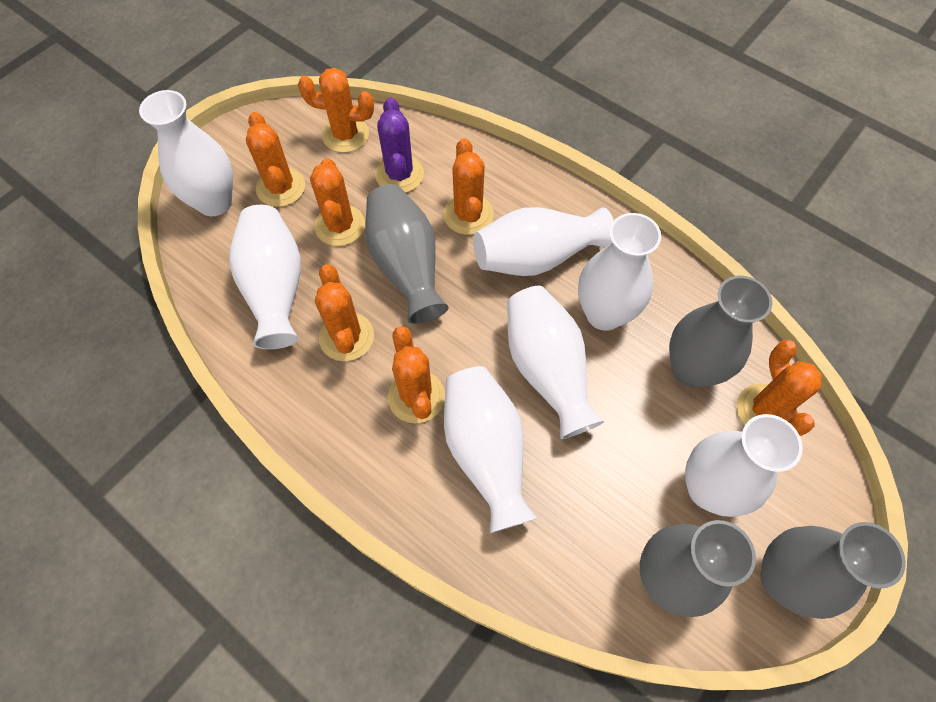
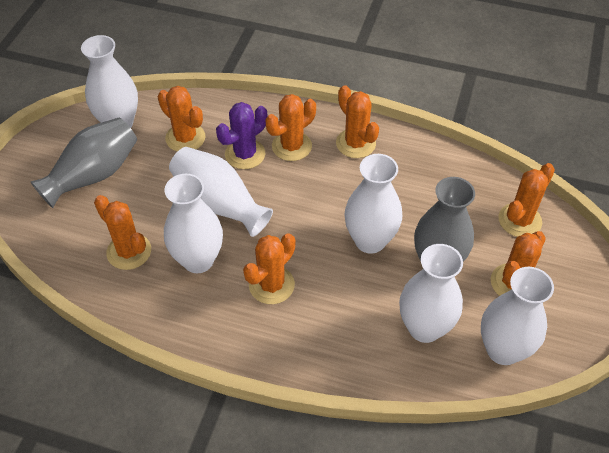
grey vase: 4 -> 2
white vase: 7 -> 6

